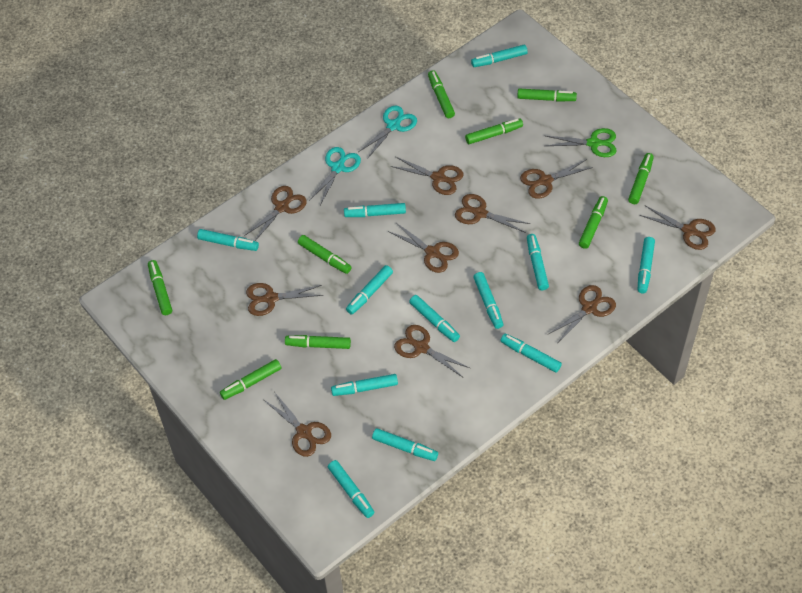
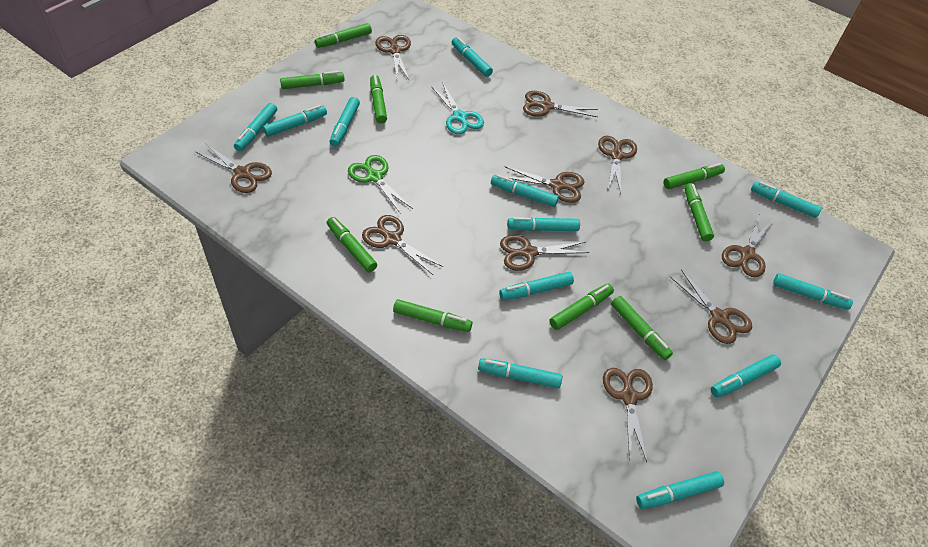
turquoise scissors: 2 -> 1

